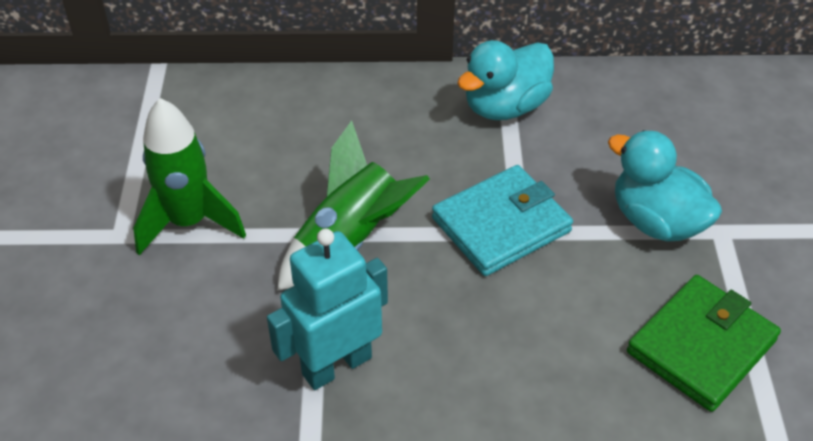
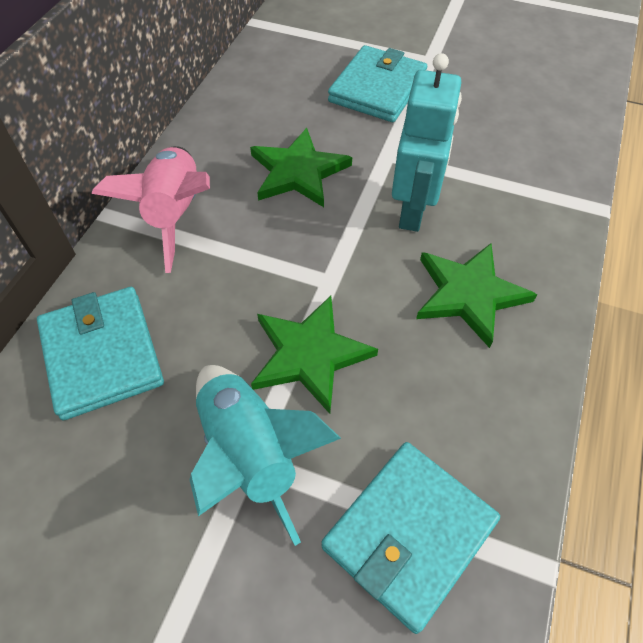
green rocket: 2 -> 0
green star: 0 -> 3
green wallet: 1 -> 0
pink rocket: 0 -> 1
turquoise duck: 2 -> 0
turquoise rocket: 0 -> 1
turquoise wallet: 1 -> 3

